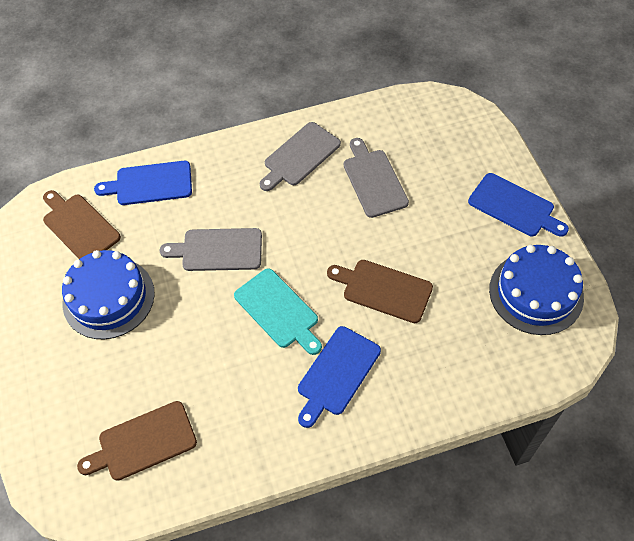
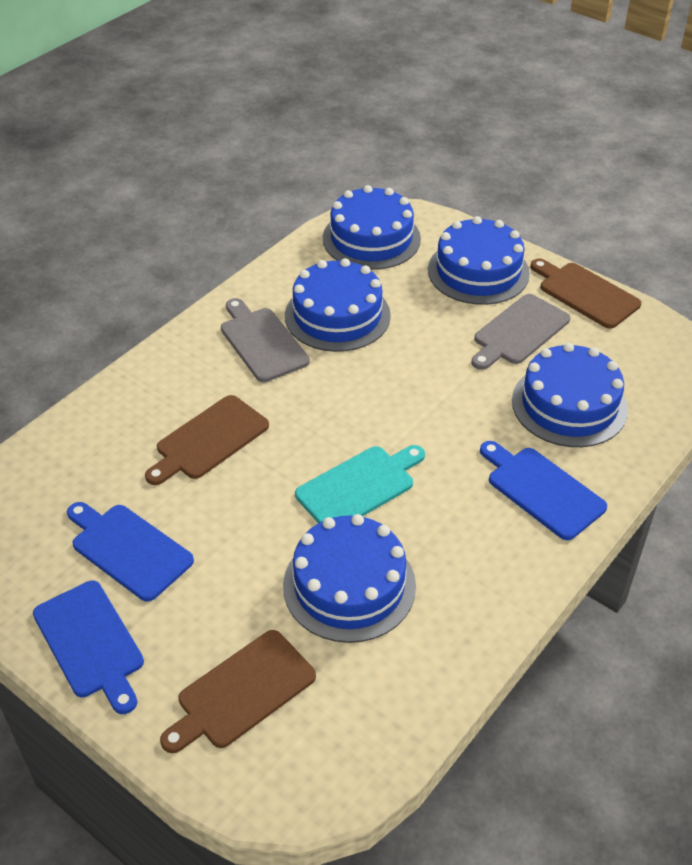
blue cake: 2 -> 5
grey cutting board: 3 -> 2

